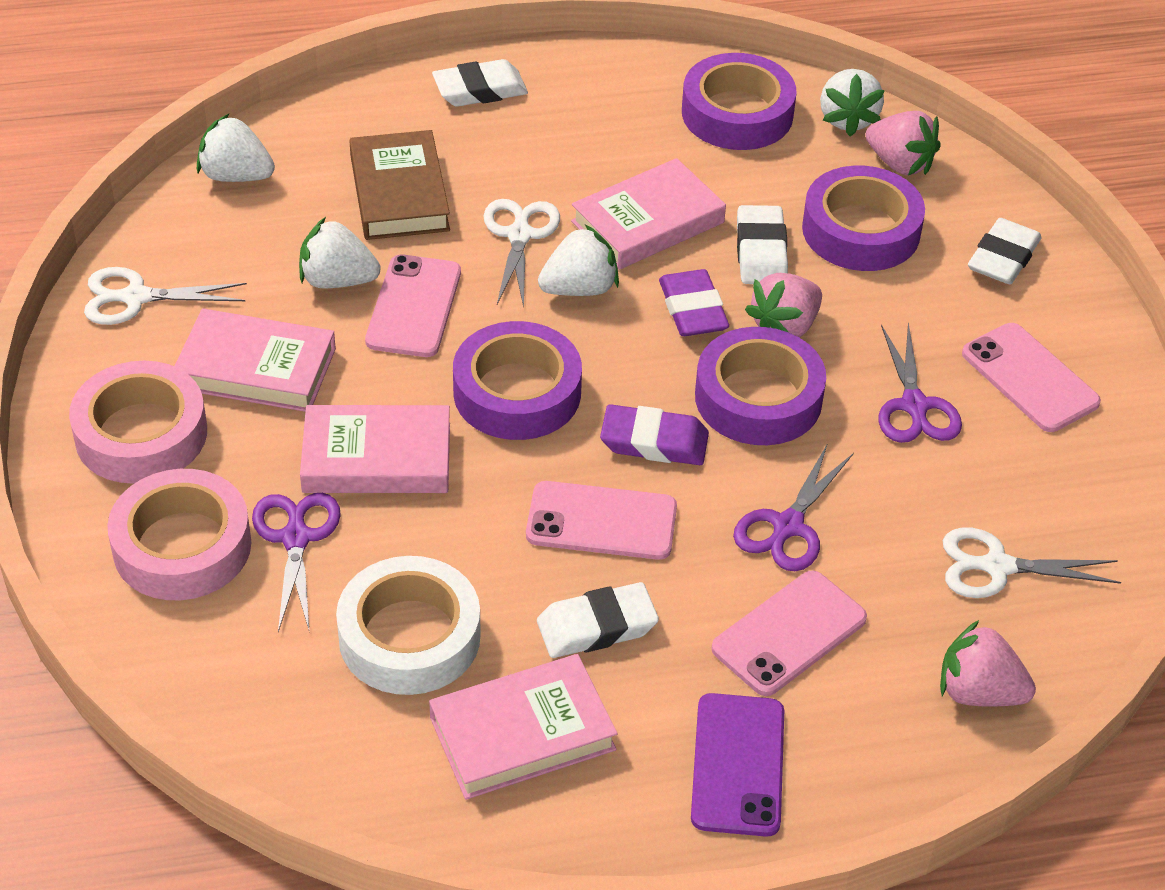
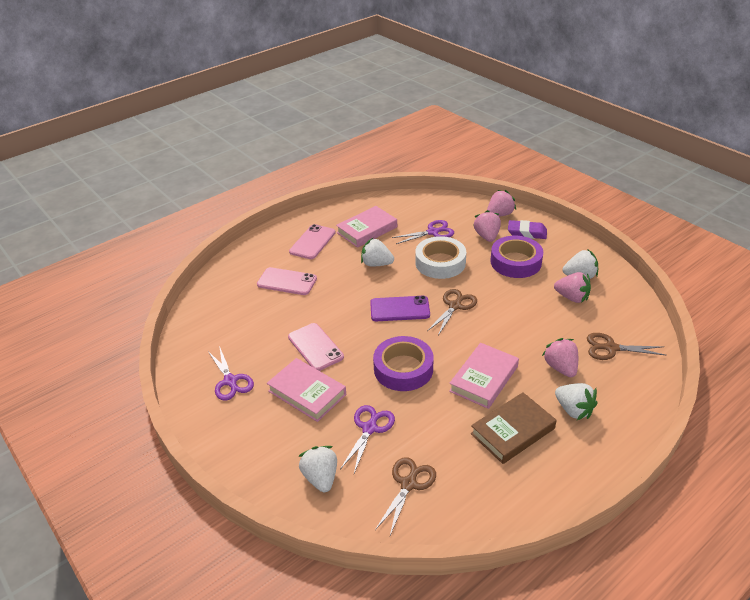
brown scissors: 0 -> 3
pink book: 4 -> 3
pink phone: 4 -> 3
pink strawberry: 3 -> 4
pink tape: 2 -> 0
purple eraser: 2 -> 1
purple tape: 4 -> 2
white eraser: 4 -> 0
white scissors: 3 -> 0

